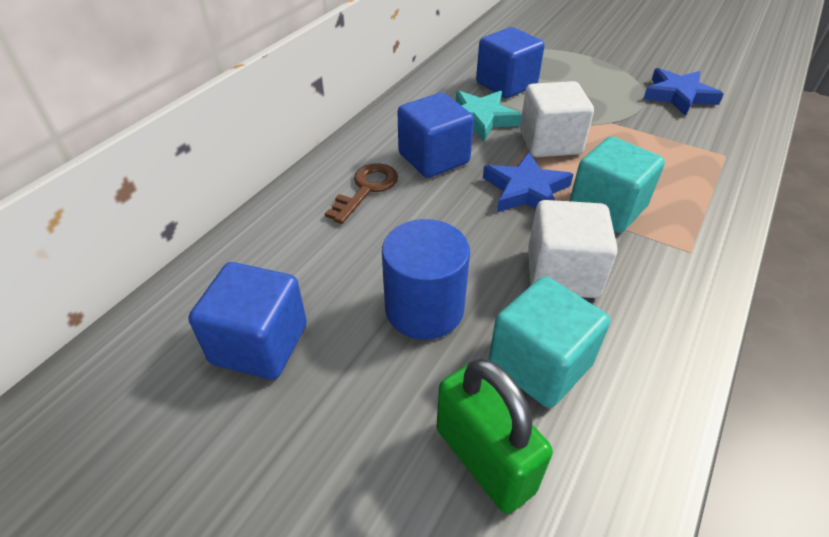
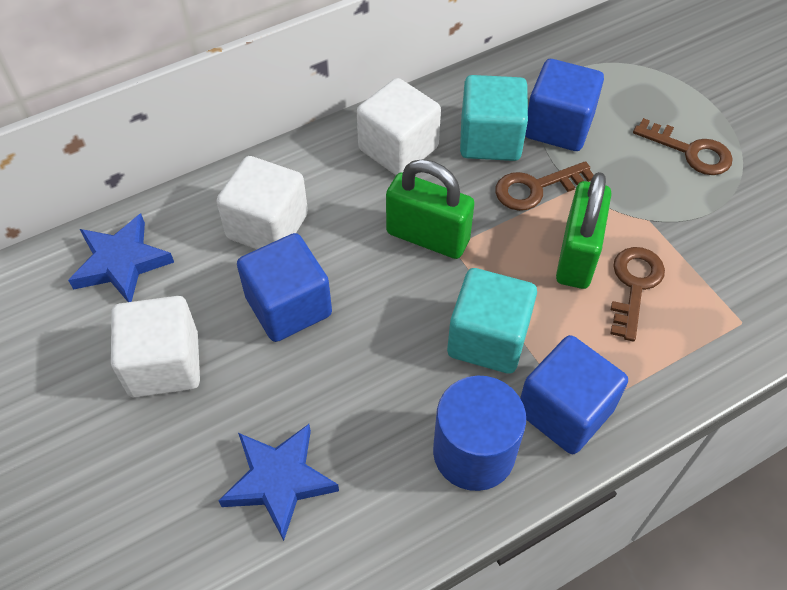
brown key: 1 -> 3
green padlock: 1 -> 2
turquoise star: 1 -> 0
white cube: 2 -> 3

